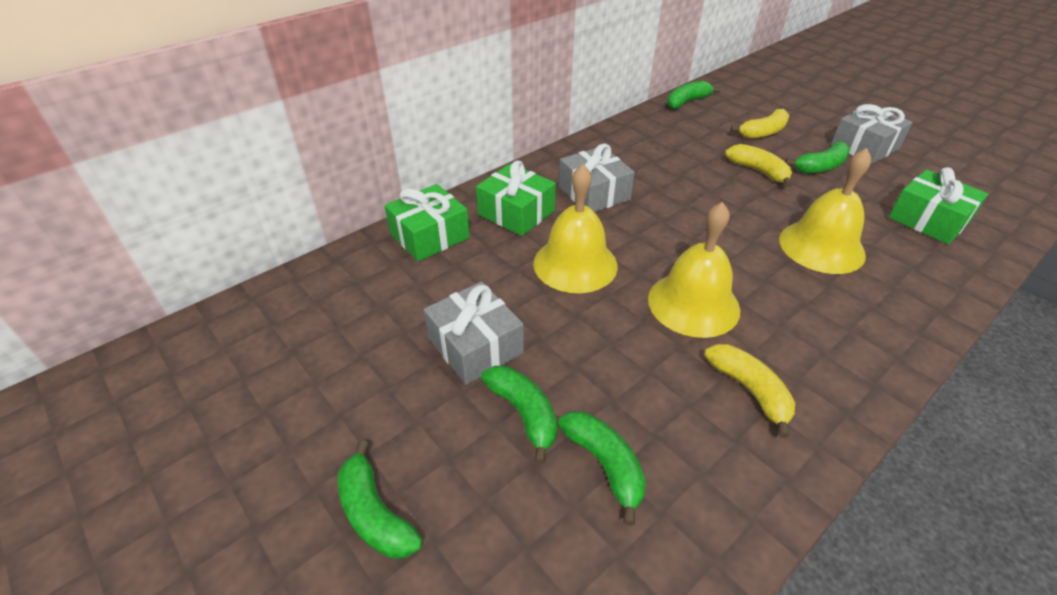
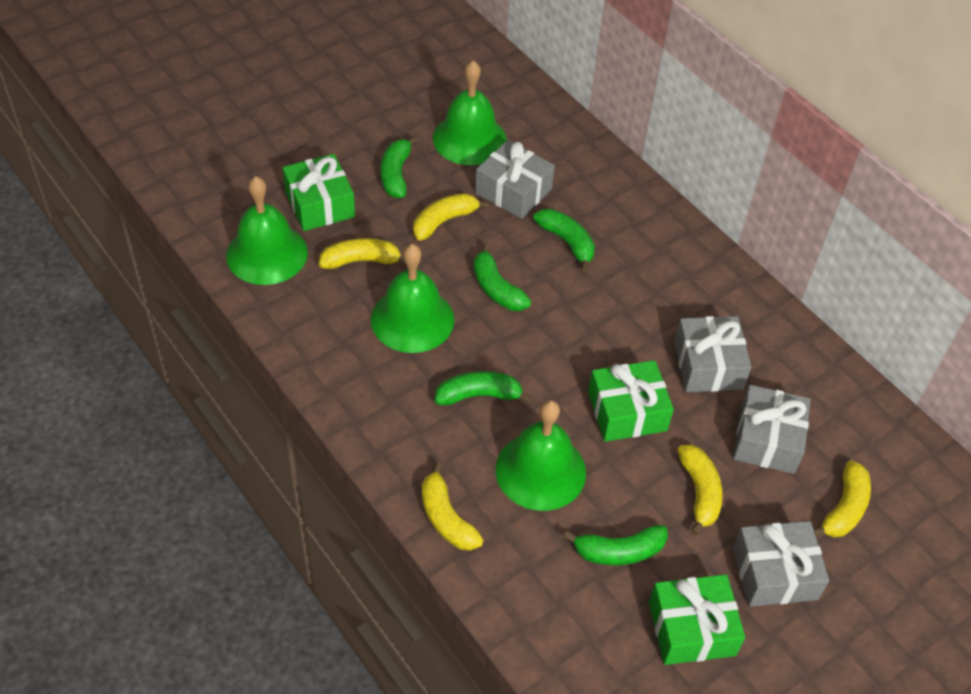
green bell: 0 -> 4
grey gift: 3 -> 4
yellow banana: 3 -> 5
yellow bell: 3 -> 0

